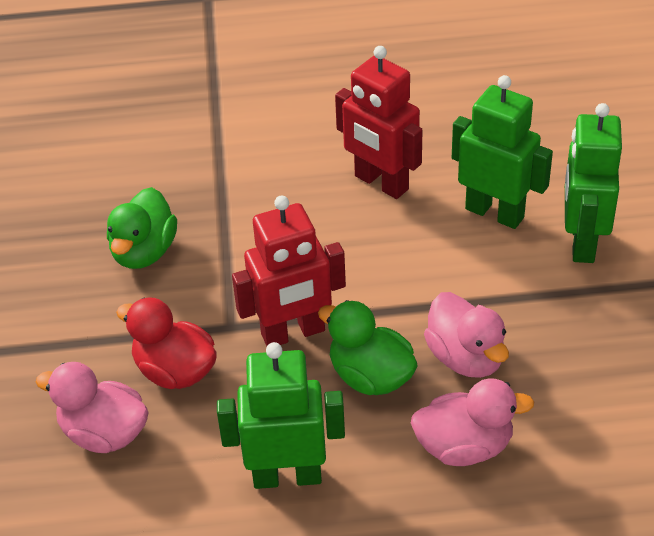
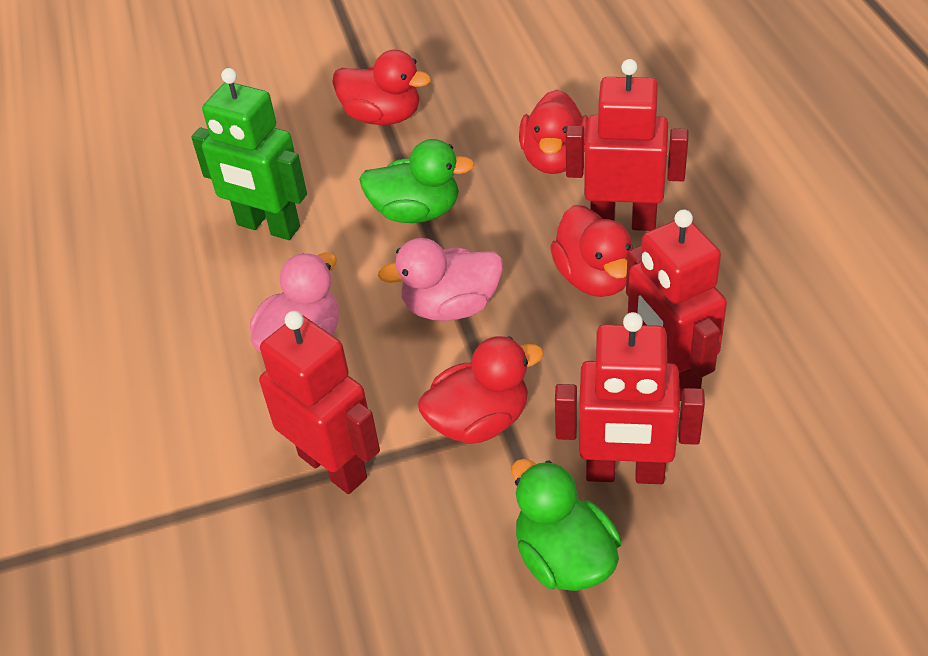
green robot: 3 -> 1
pink duck: 3 -> 2
red duck: 1 -> 4
red robot: 2 -> 4

